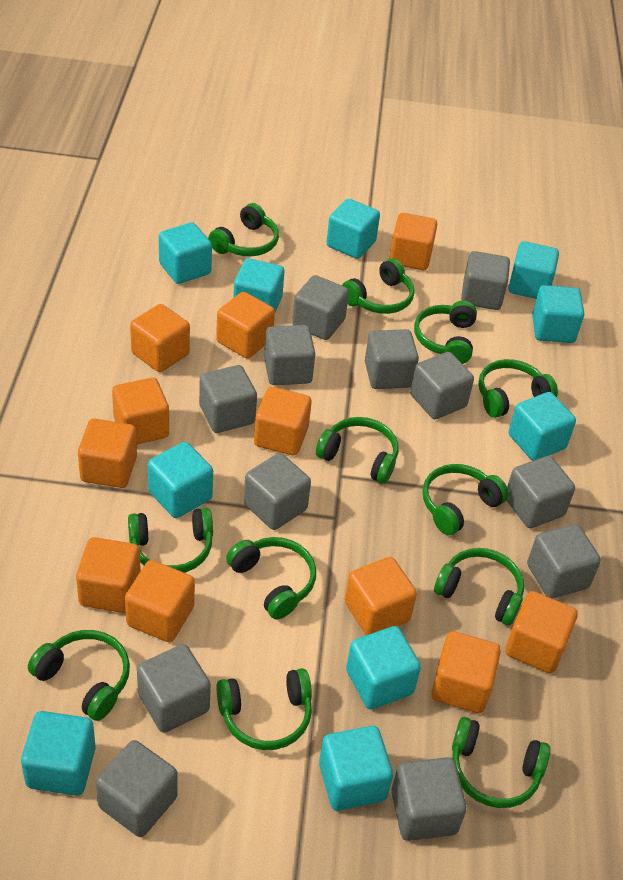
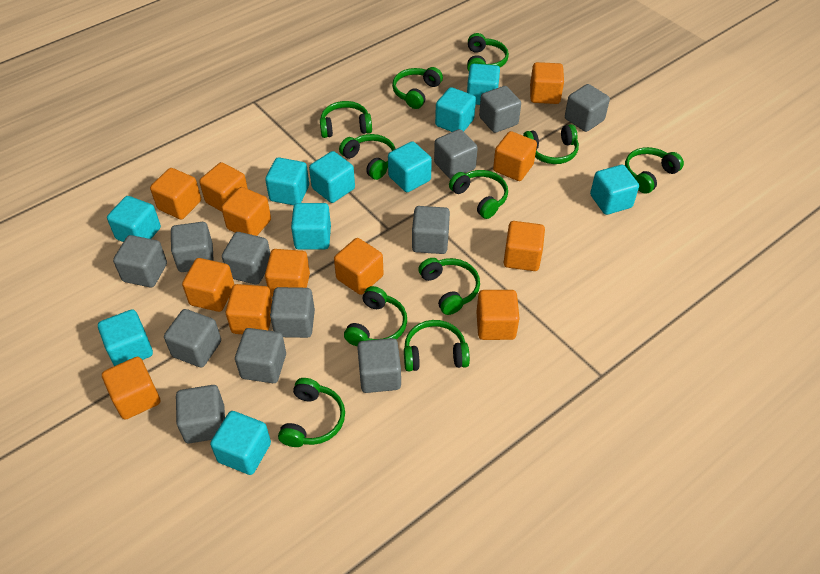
green headphones: 12 -> 11
orange cube: 11 -> 12

